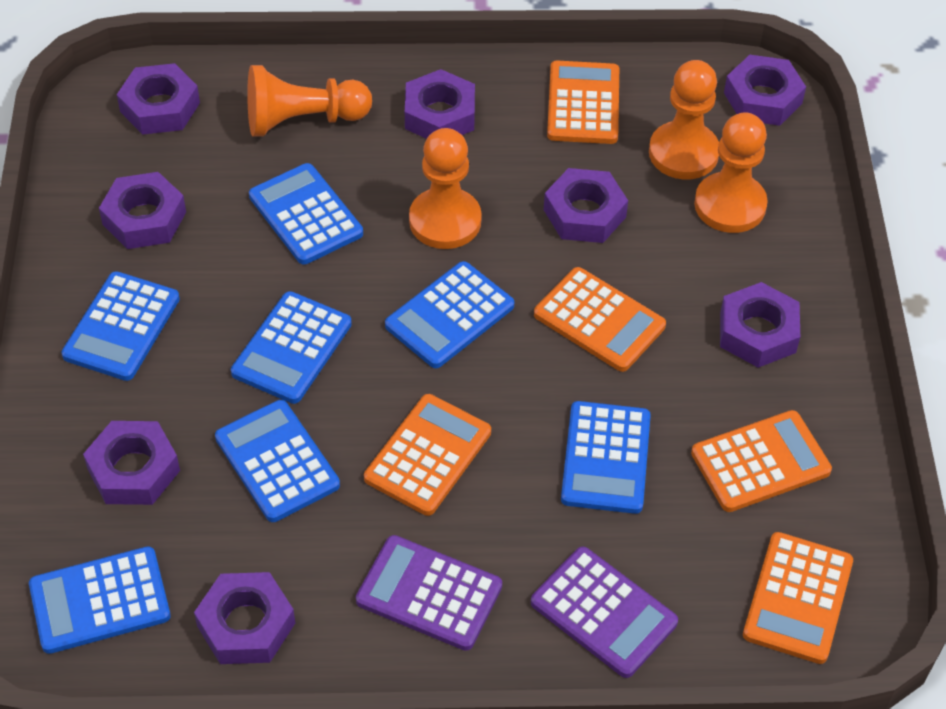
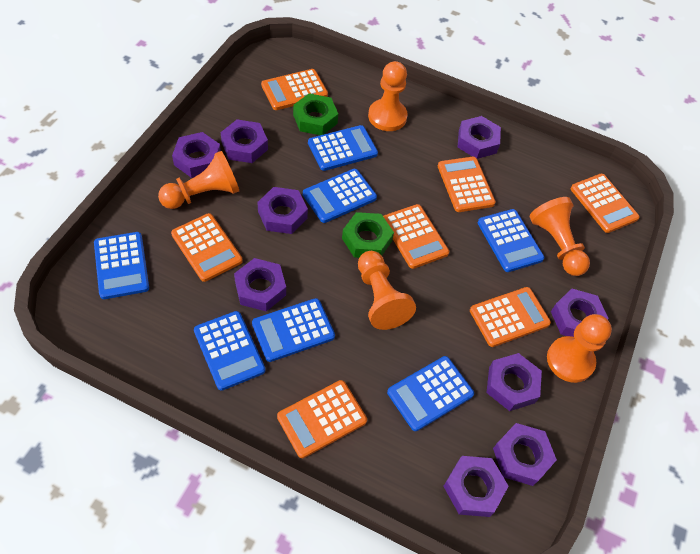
green nut: 0 -> 2
orange calculator: 5 -> 7
orange pawn: 4 -> 5
purple calculator: 2 -> 0
purple nut: 8 -> 9

